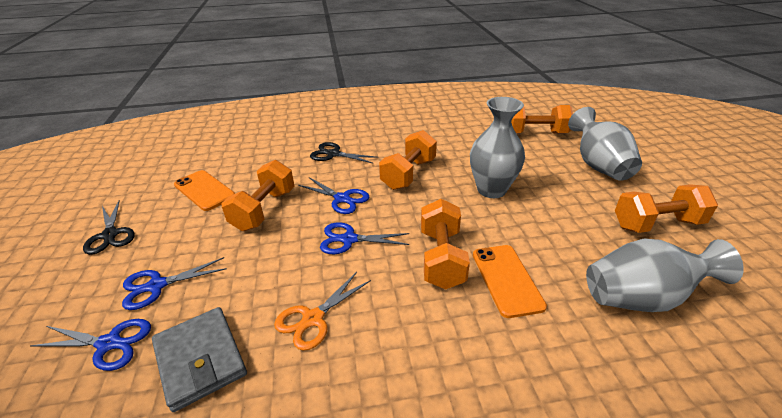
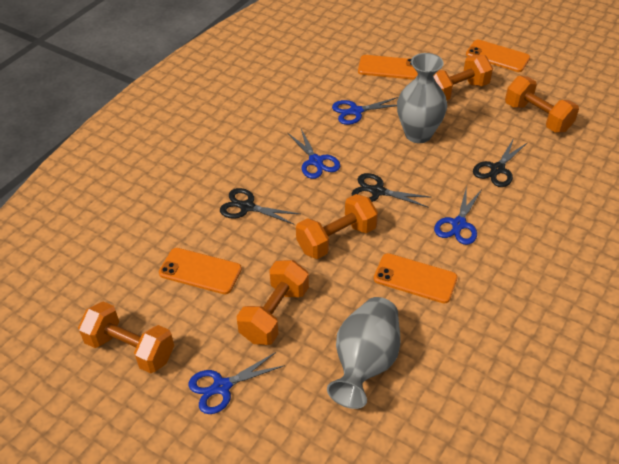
black scissors: 2 -> 3
grey vase: 3 -> 2
grey wallet: 1 -> 0
orange phone: 2 -> 4
orange scissors: 1 -> 0

